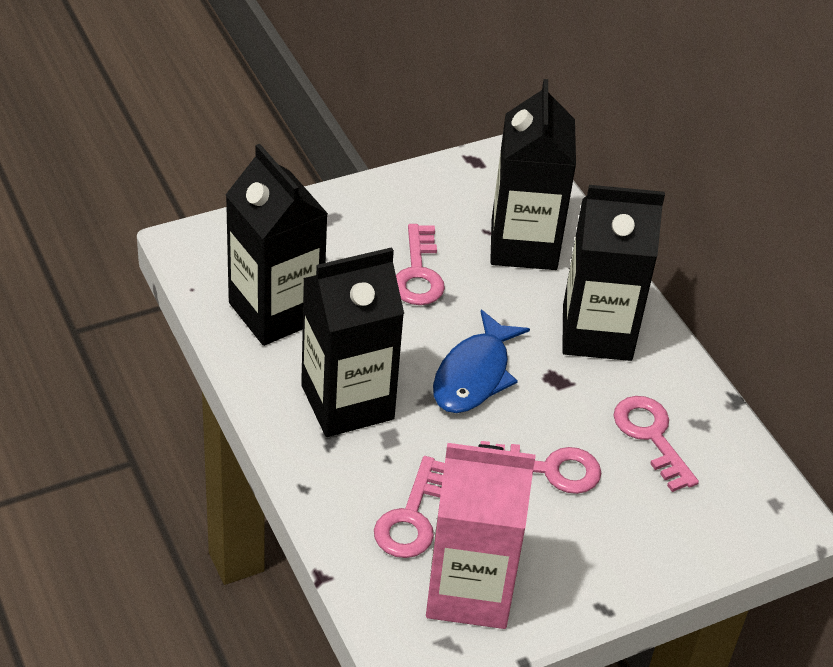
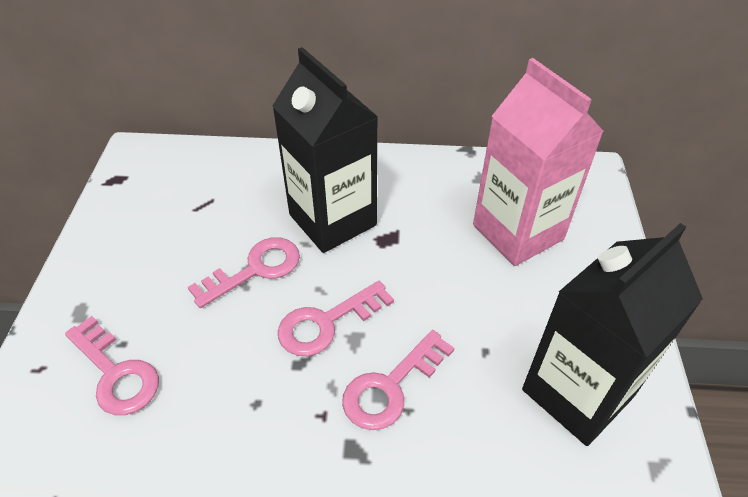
black carton: 4 -> 2
blue fish: 1 -> 0

